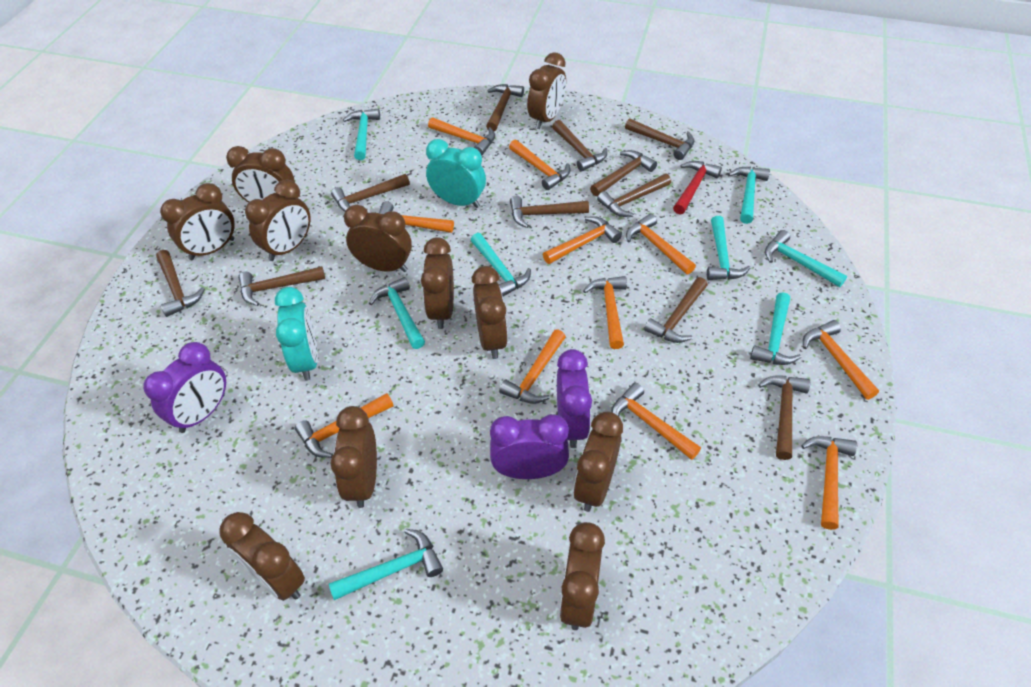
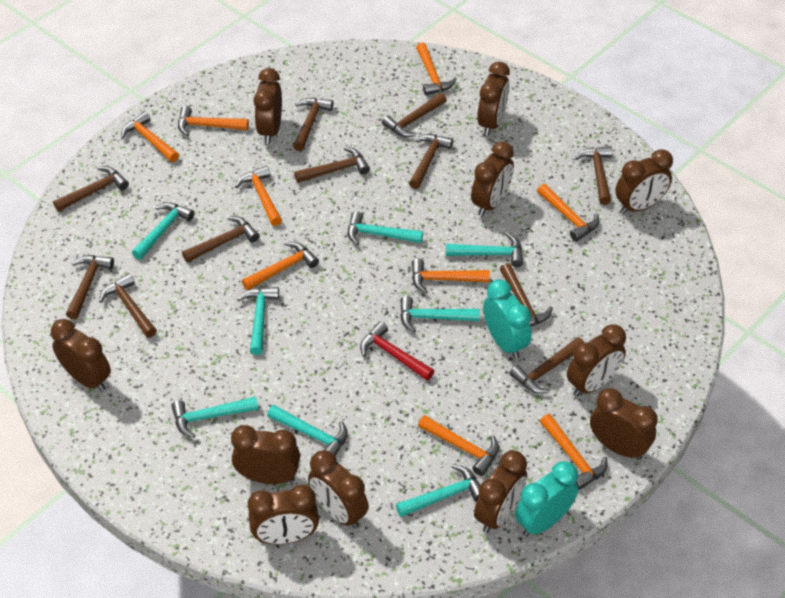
orange hammer: 11 -> 9
purple clock: 3 -> 0

